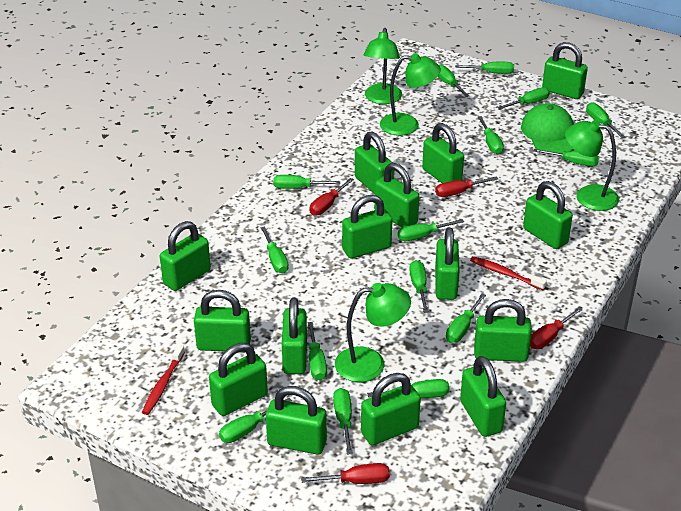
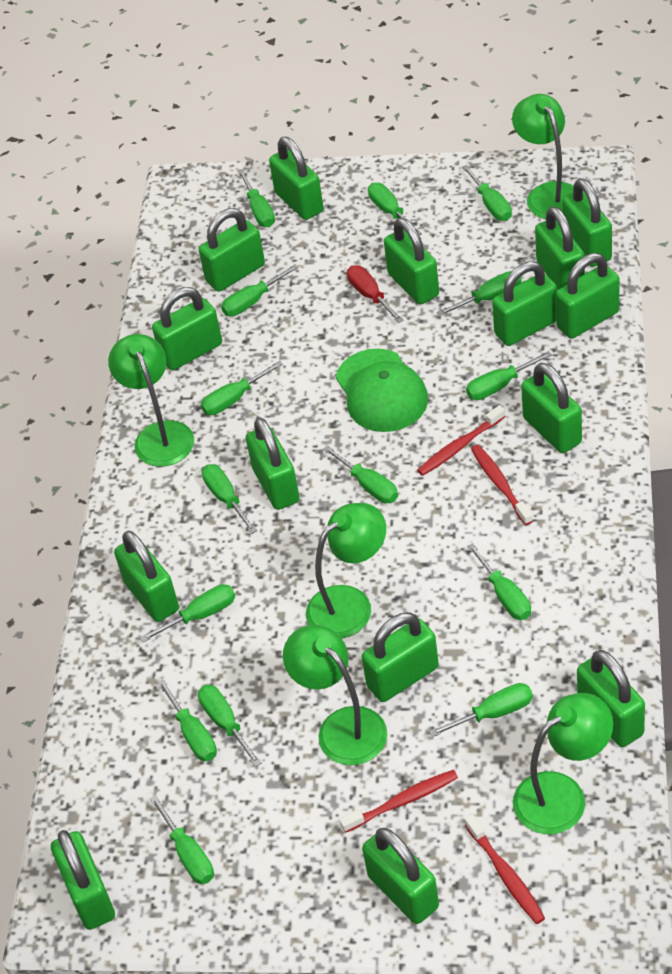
green lamp: 4 -> 5
red screwdriver: 4 -> 1
red toothbrush: 2 -> 4

